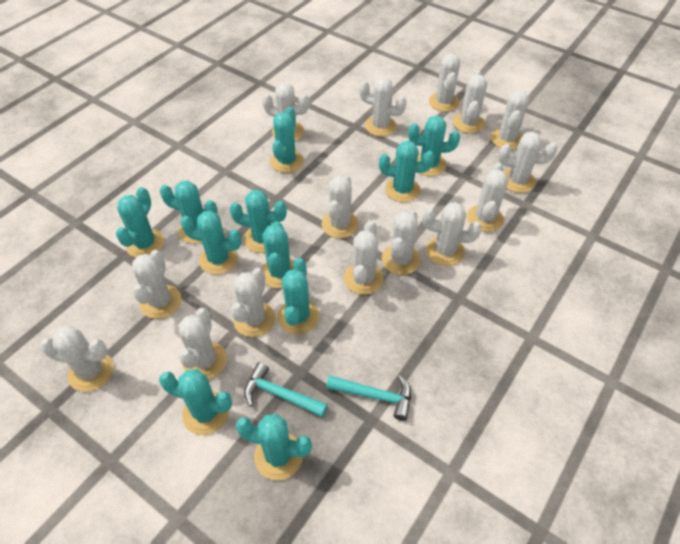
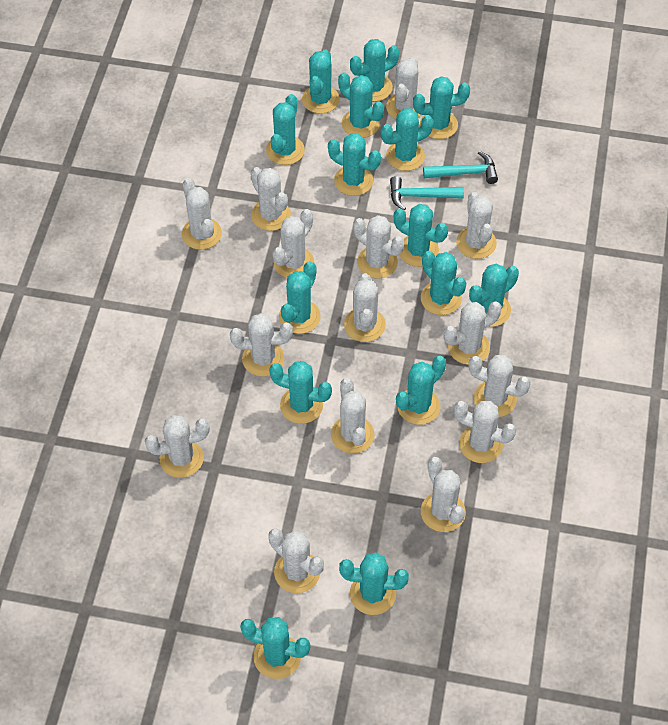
turquoise cactus: 11 -> 15

